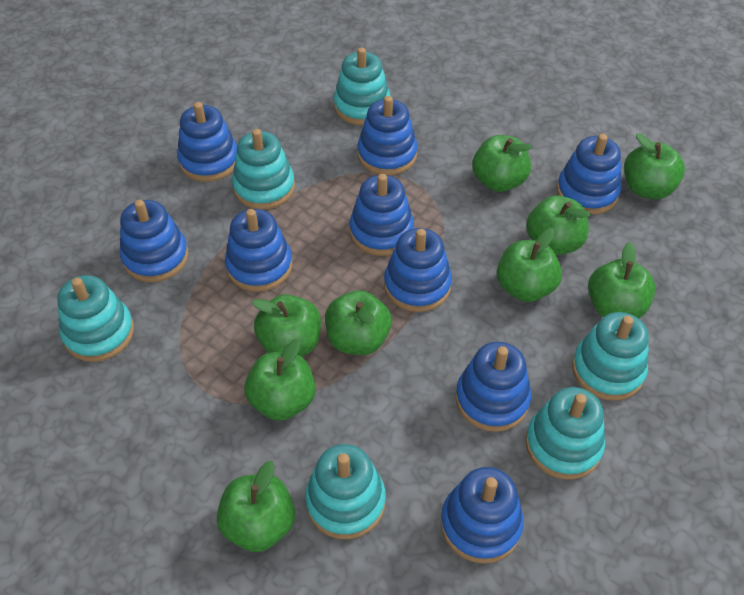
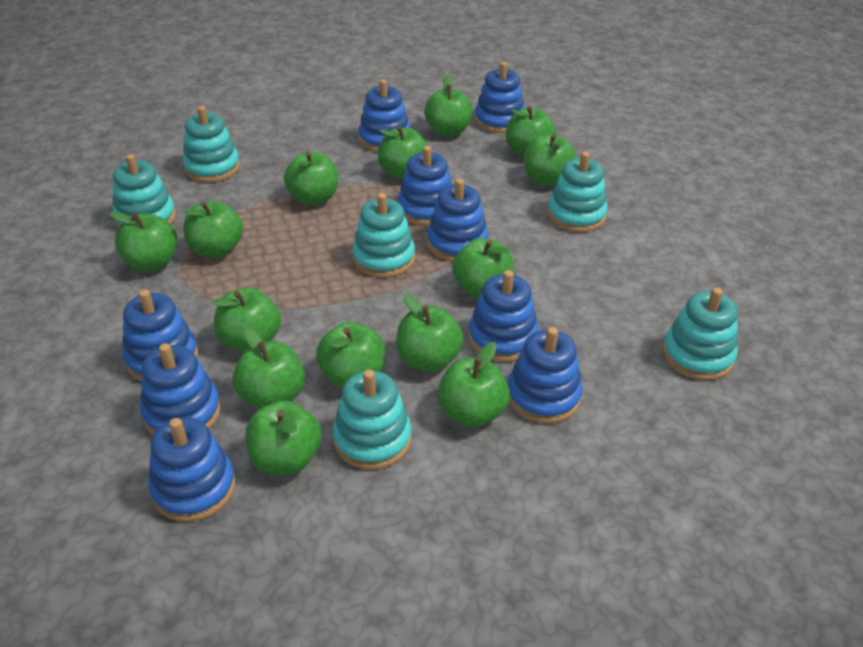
green apple: 9 -> 14

